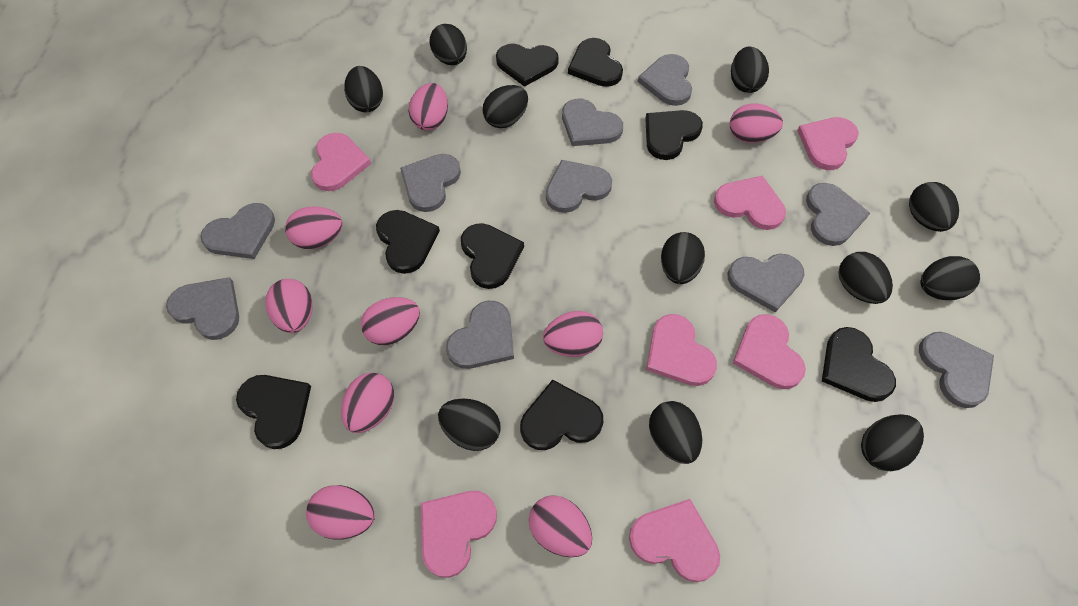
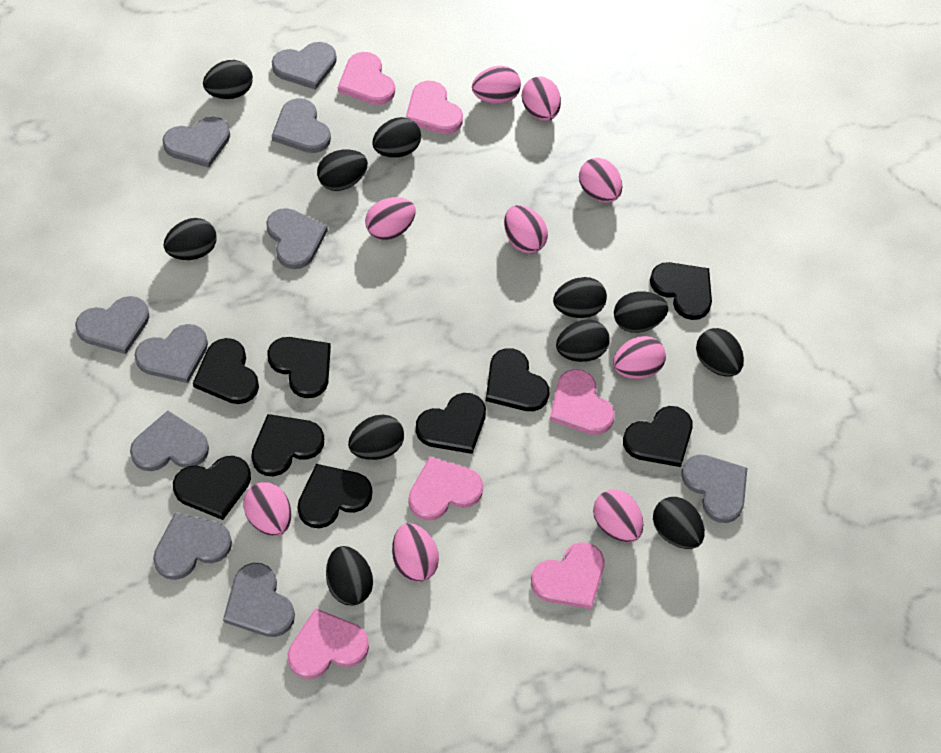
black heart: 8 -> 9
pink heart: 7 -> 6

